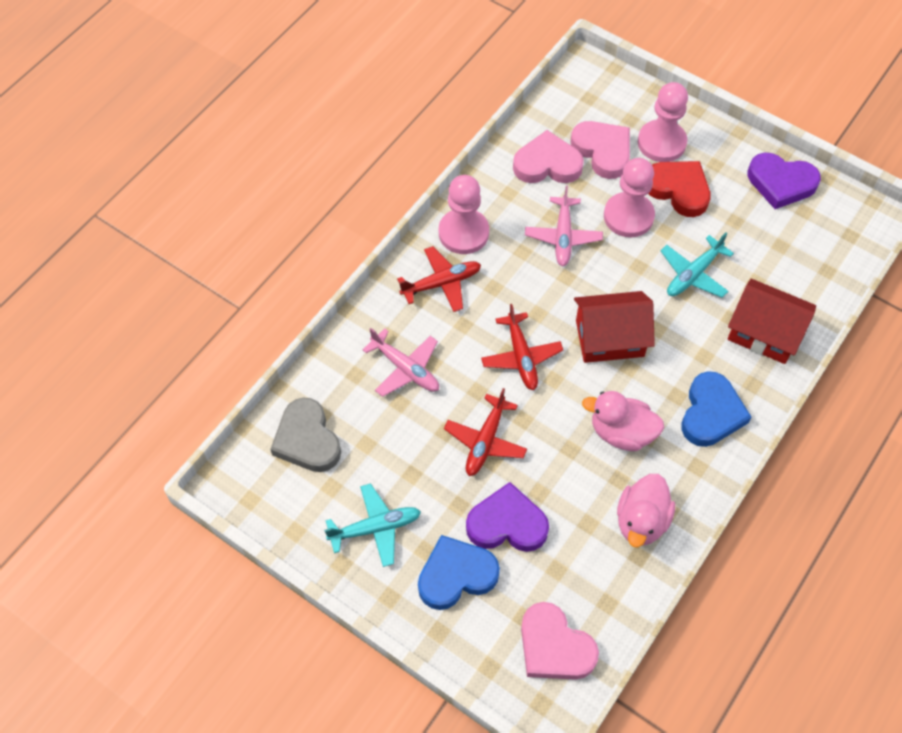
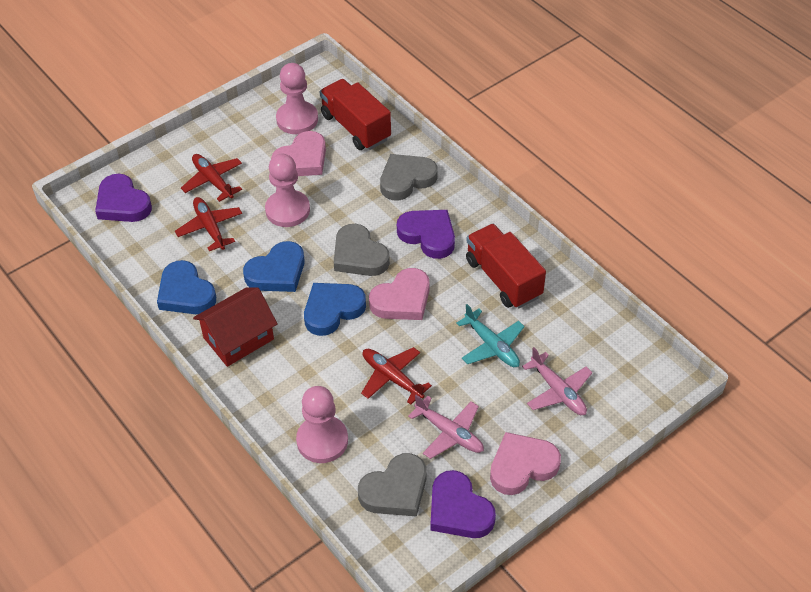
blue heart: 2 -> 3
grey heart: 1 -> 3
pink duck: 2 -> 0
purple heart: 2 -> 3
red heart: 1 -> 0
red house: 2 -> 1
red truck: 0 -> 2
turquoise plane: 2 -> 1

